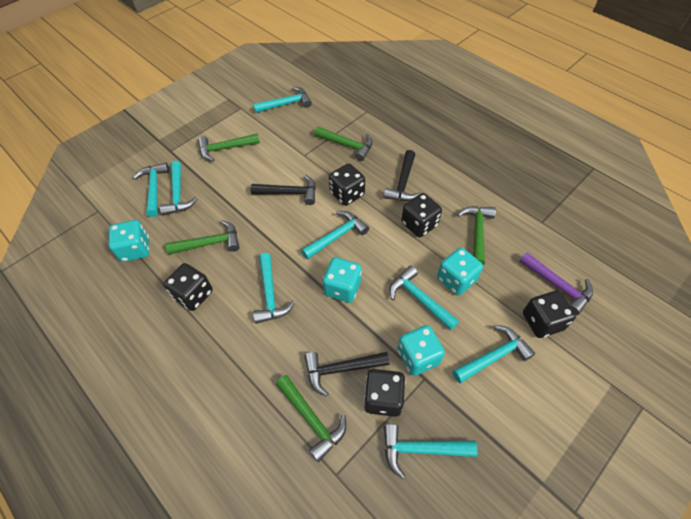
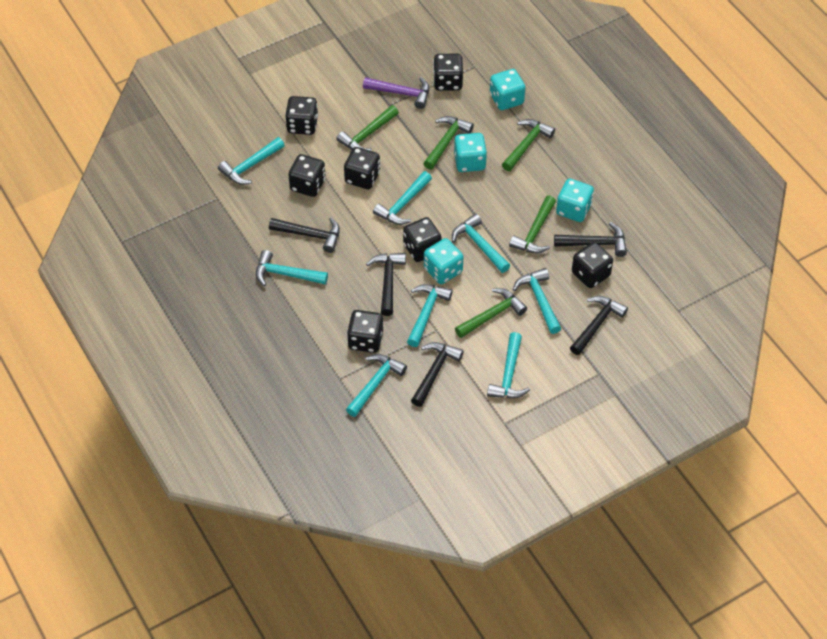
black dice: 5 -> 7
black hammer: 3 -> 5

